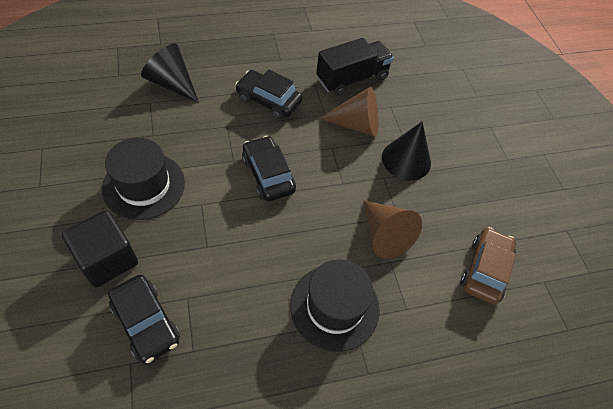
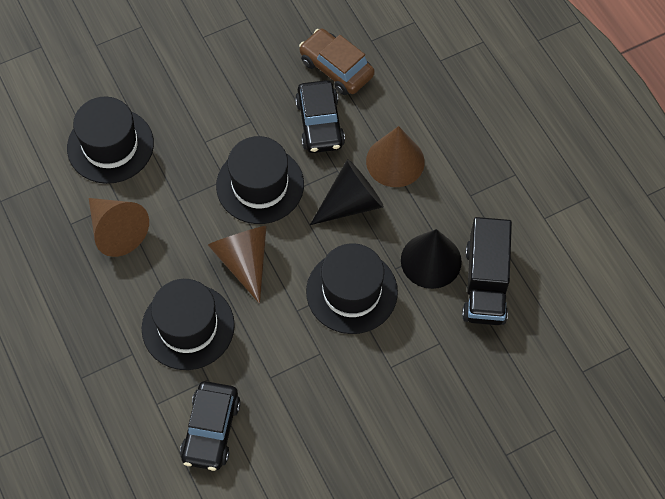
black car: 3 -> 2
black cube: 1 -> 0
black hat: 2 -> 4
brown cone: 2 -> 3

